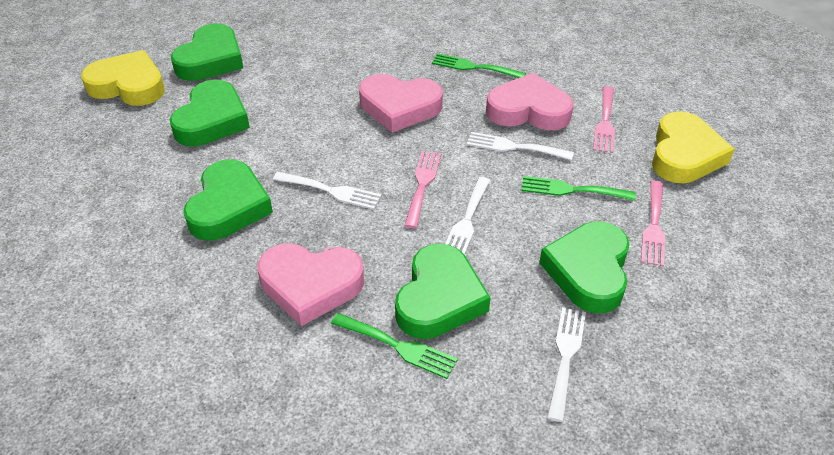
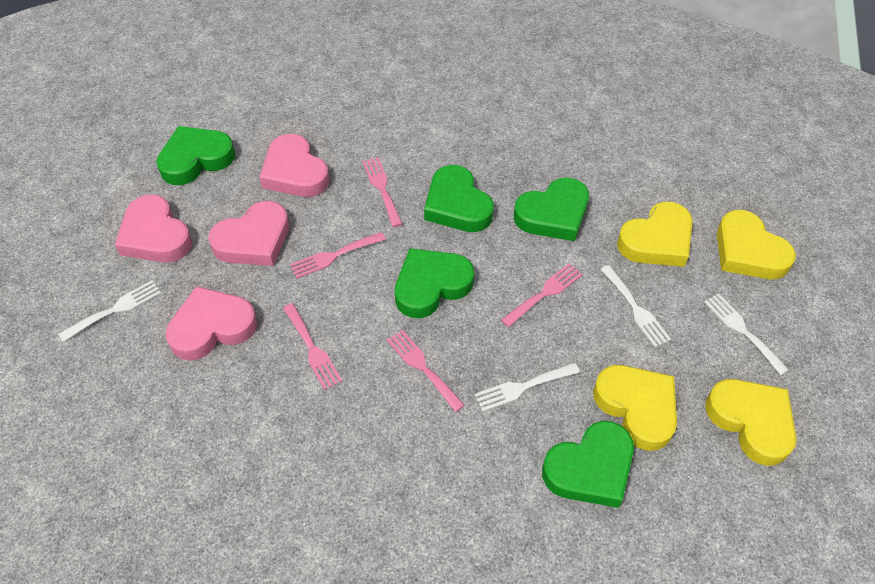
green fork: 3 -> 0
pink fork: 3 -> 5
pink heart: 3 -> 4
yellow heart: 2 -> 4

